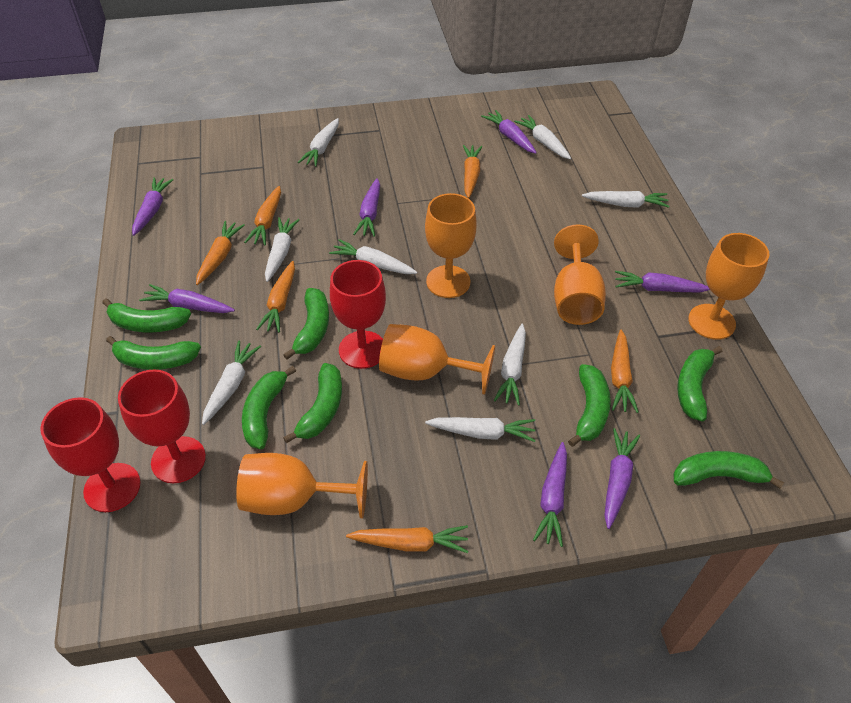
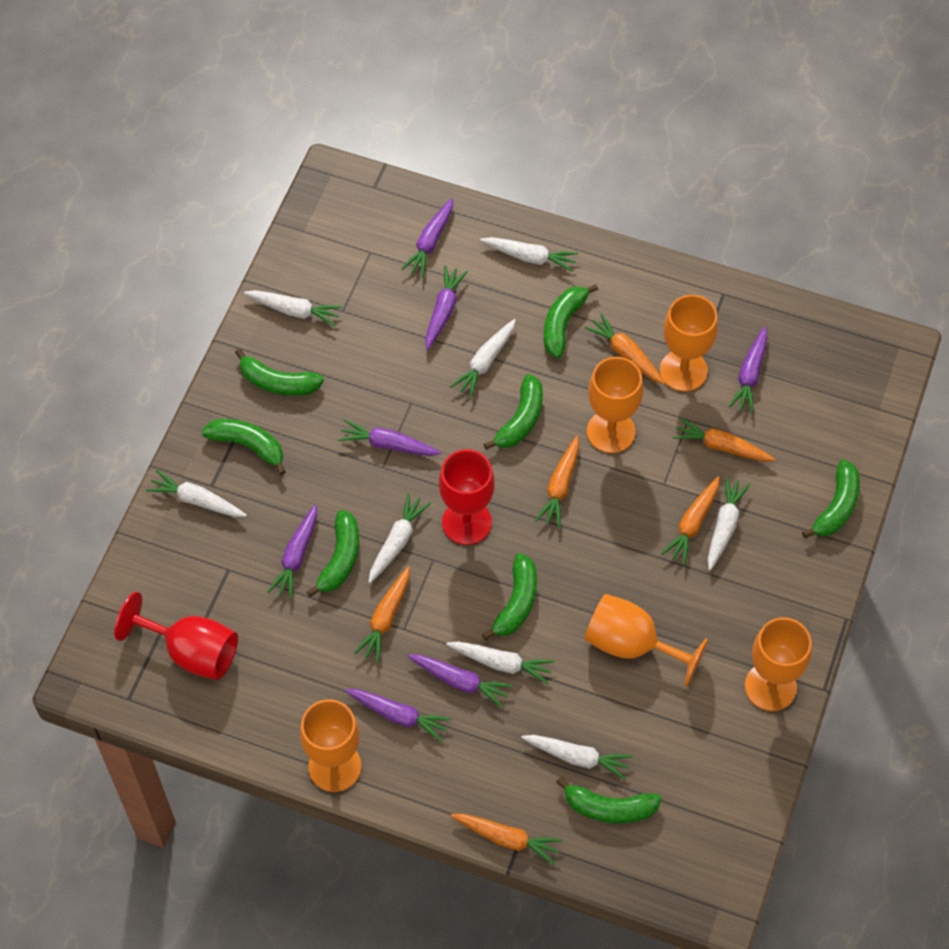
red goblet: 3 -> 2

